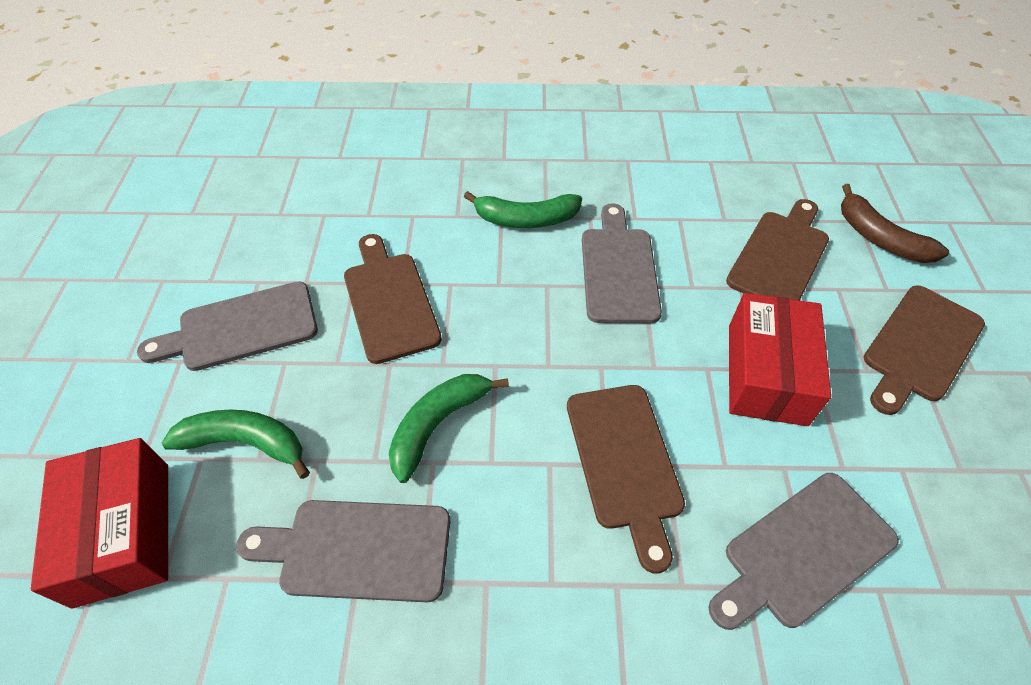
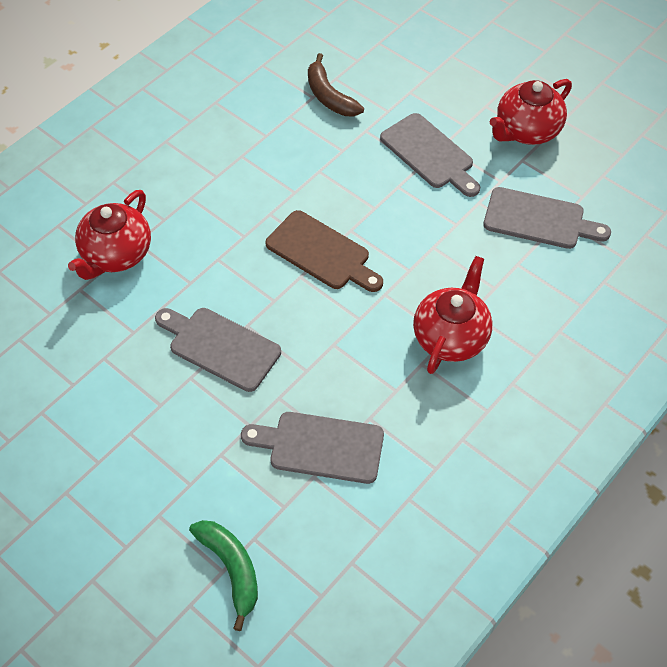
brown cutting board: 4 -> 1
green banana: 3 -> 1
red box: 2 -> 0
red teapot: 0 -> 3

